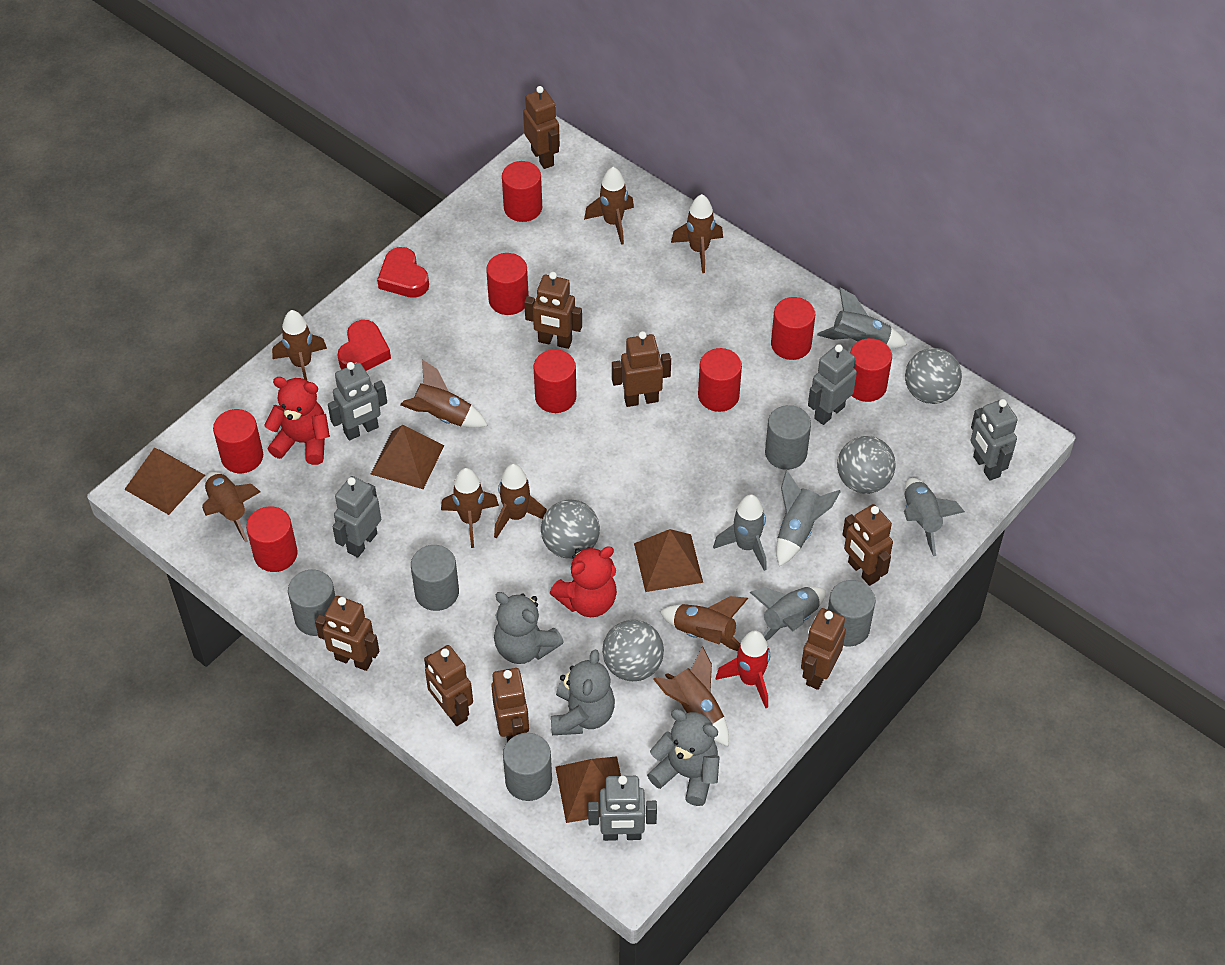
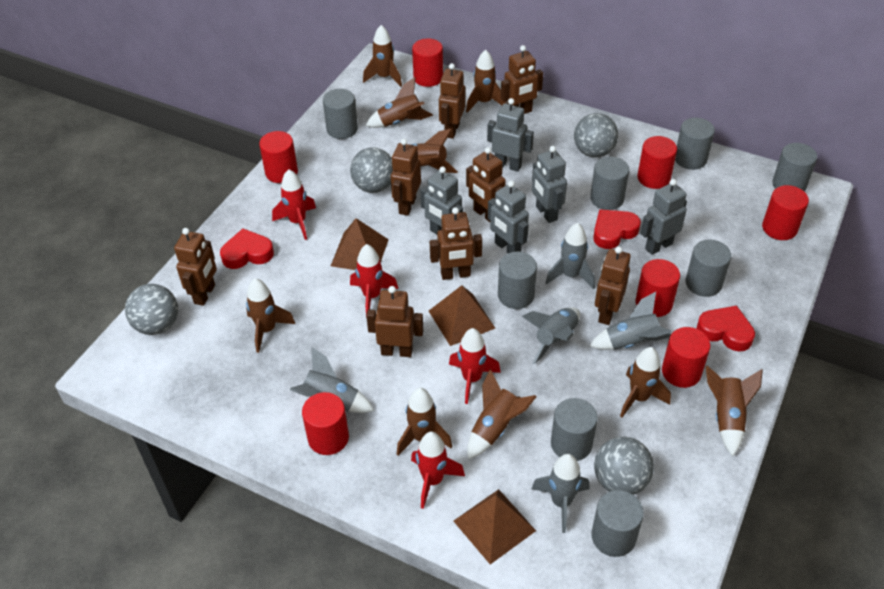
brown pyramid: 4 -> 3
grey cylinder: 5 -> 8
grey teddy bear: 3 -> 0
red cylinder: 8 -> 7
red heart: 2 -> 3
red rocket: 1 -> 4
red teddy bear: 2 -> 0

